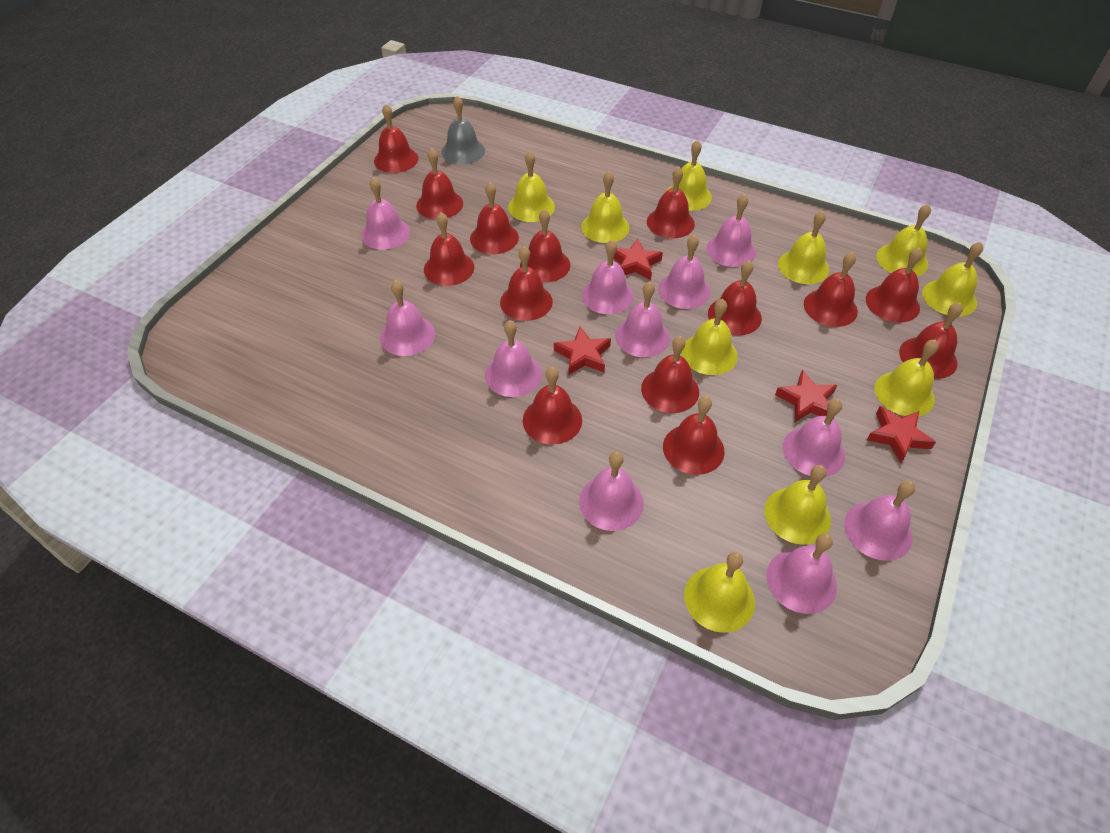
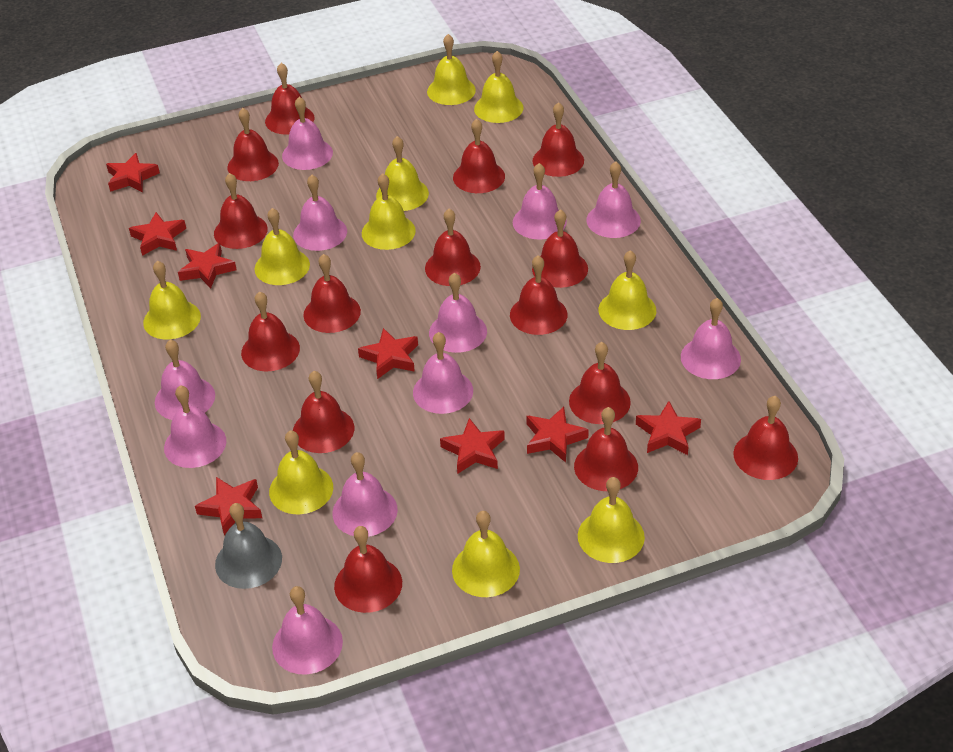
red bell: 14 -> 15
red star: 4 -> 8

